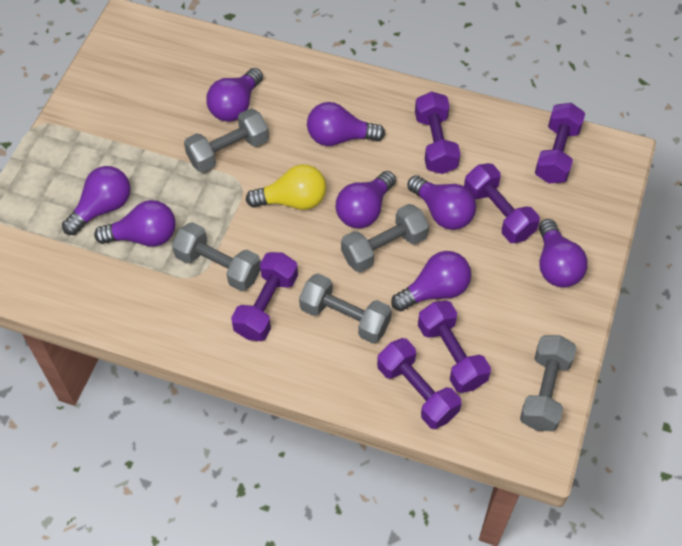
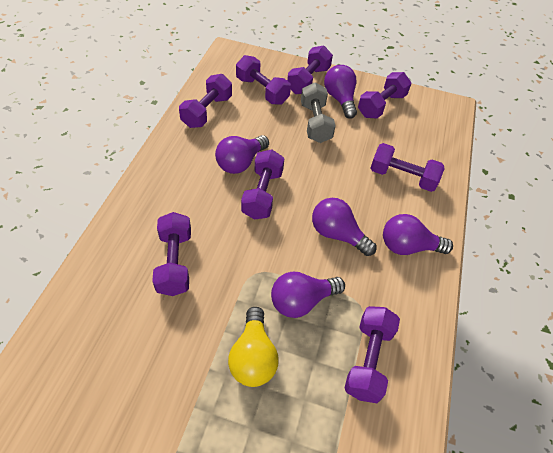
grey dumbbell: 5 -> 1
purple dumbbell: 6 -> 8
purple light bulb: 8 -> 5

